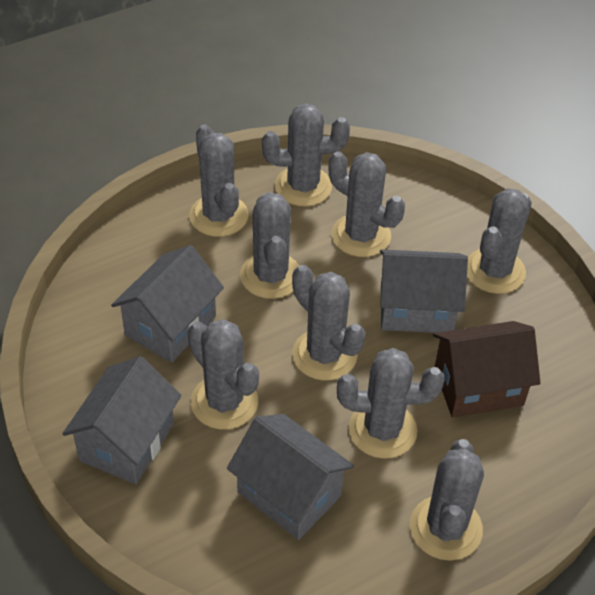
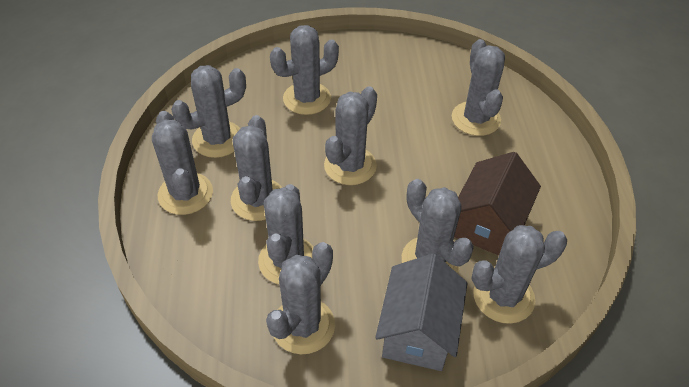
grey cactus: 9 -> 10
grey house: 4 -> 1

